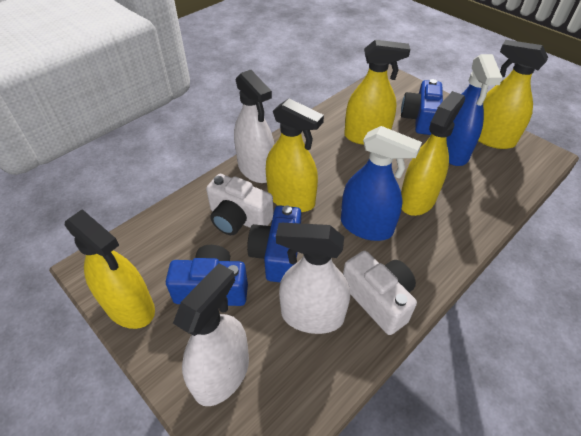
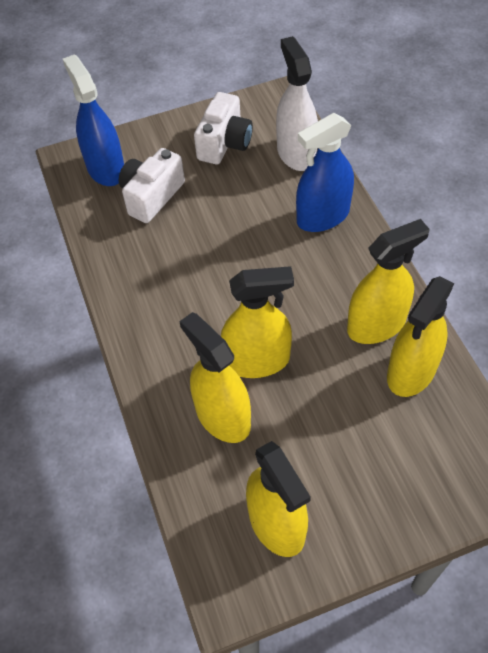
blue camera: 3 -> 0
white spray bottle: 3 -> 1

